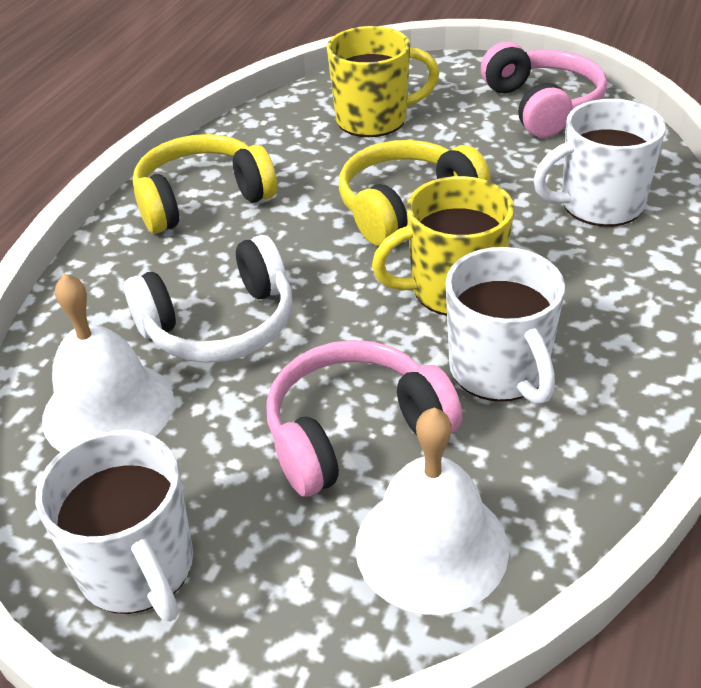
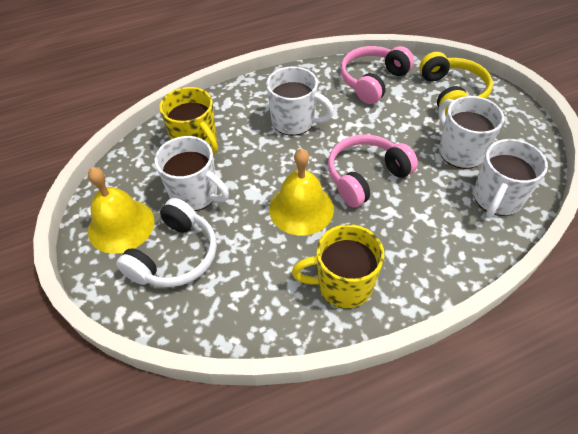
white bell: 2 -> 0
white mug: 3 -> 4
yellow bell: 0 -> 2
yellow headphones: 2 -> 1

